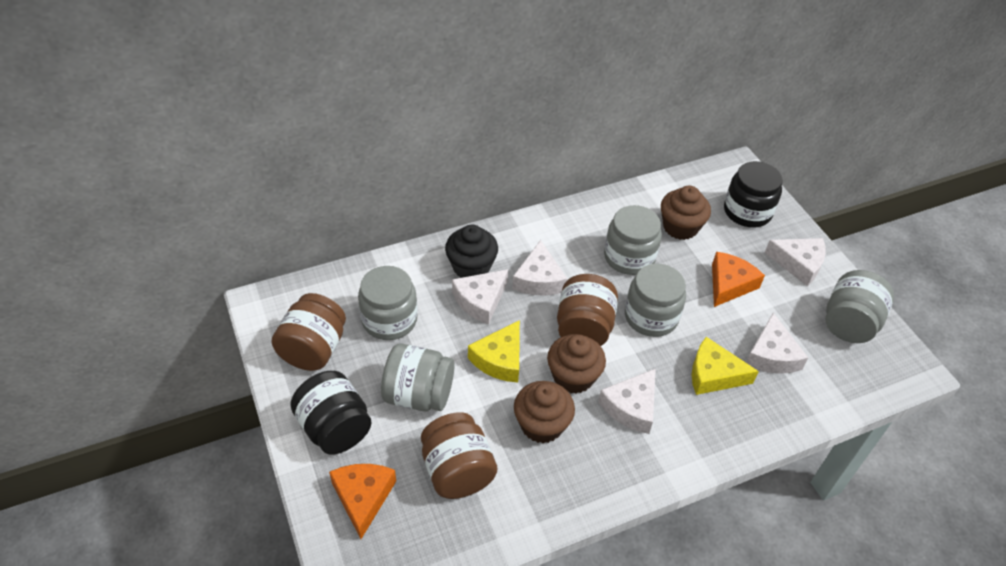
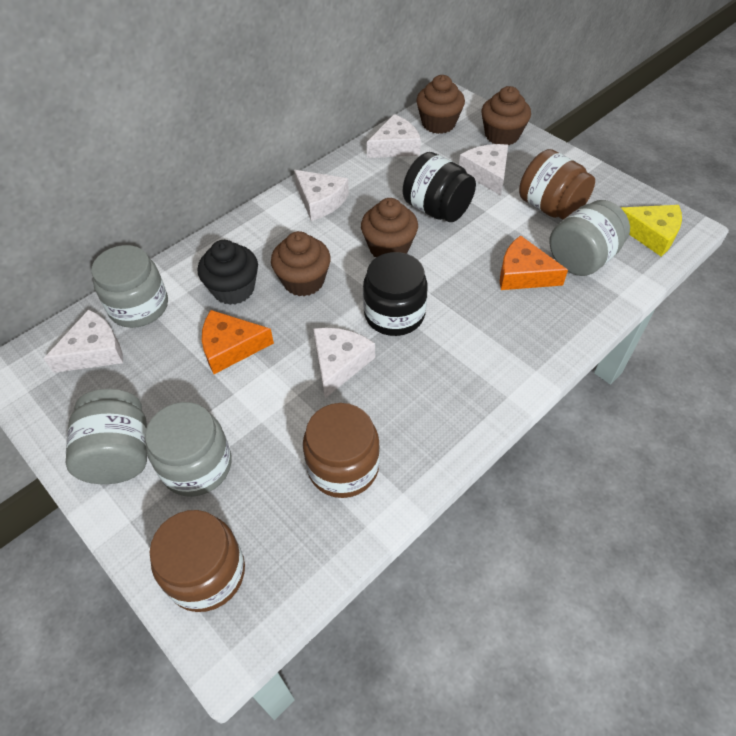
brown cupcake: 3 -> 4
grey jar: 5 -> 4
yellow cheese: 2 -> 1

